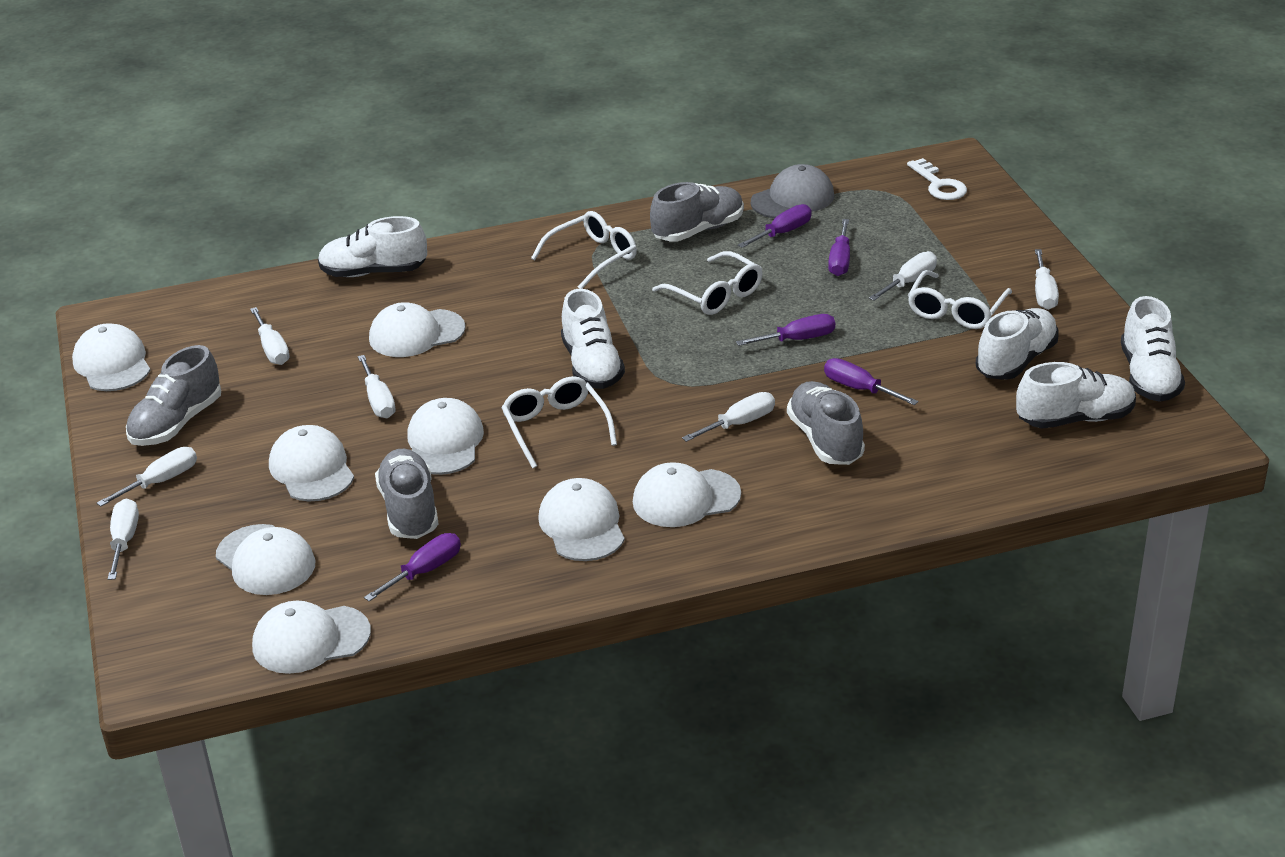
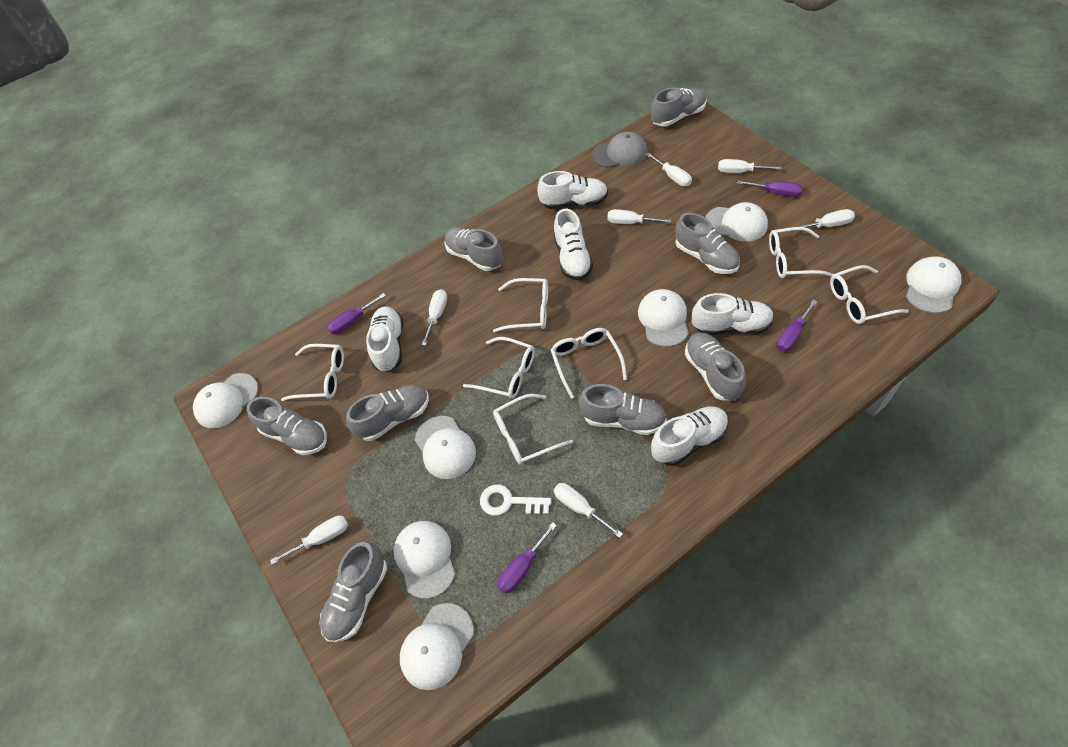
grey shoe: 4 -> 8
purple screwdriver: 5 -> 4
white cap: 8 -> 7
white glasses: 4 -> 7

